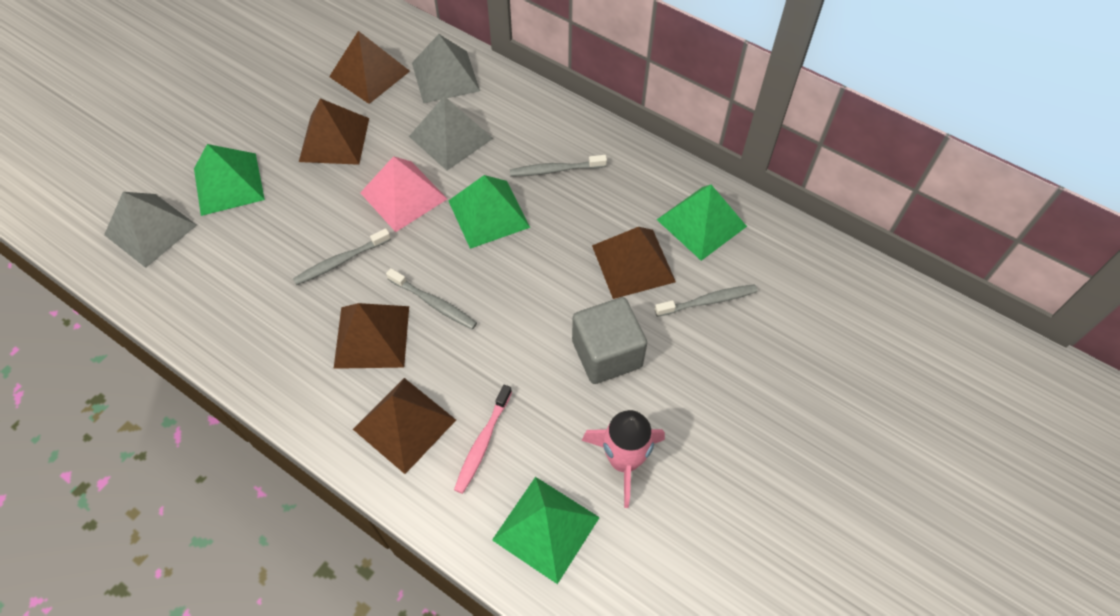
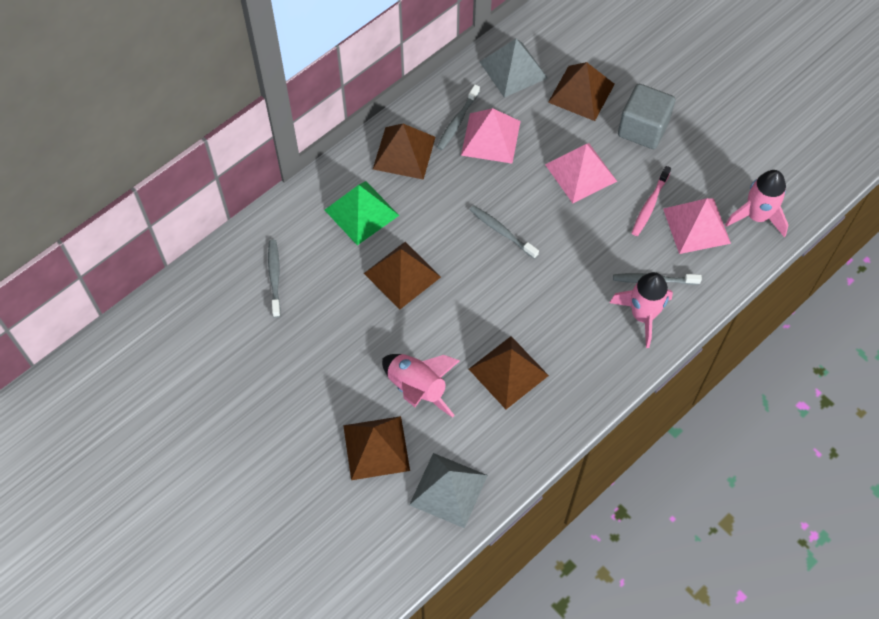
green pyramid: 4 -> 1
grey pyramid: 3 -> 2
pink pyramid: 1 -> 3
pink rocket: 1 -> 3

